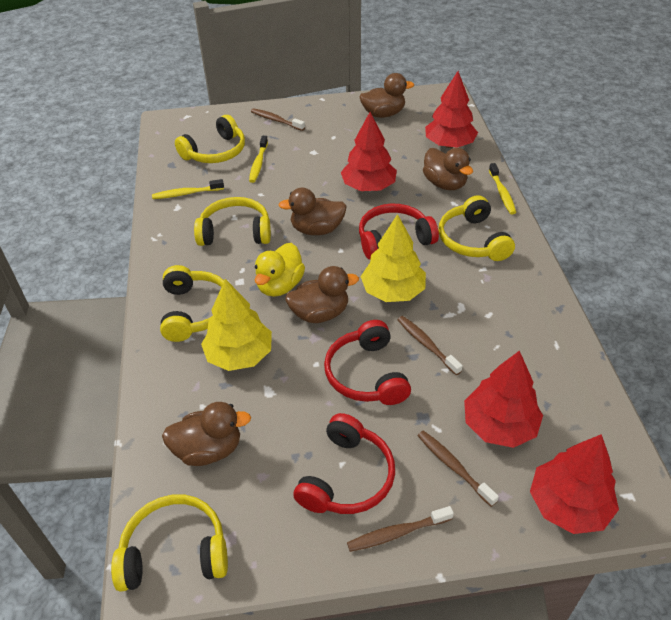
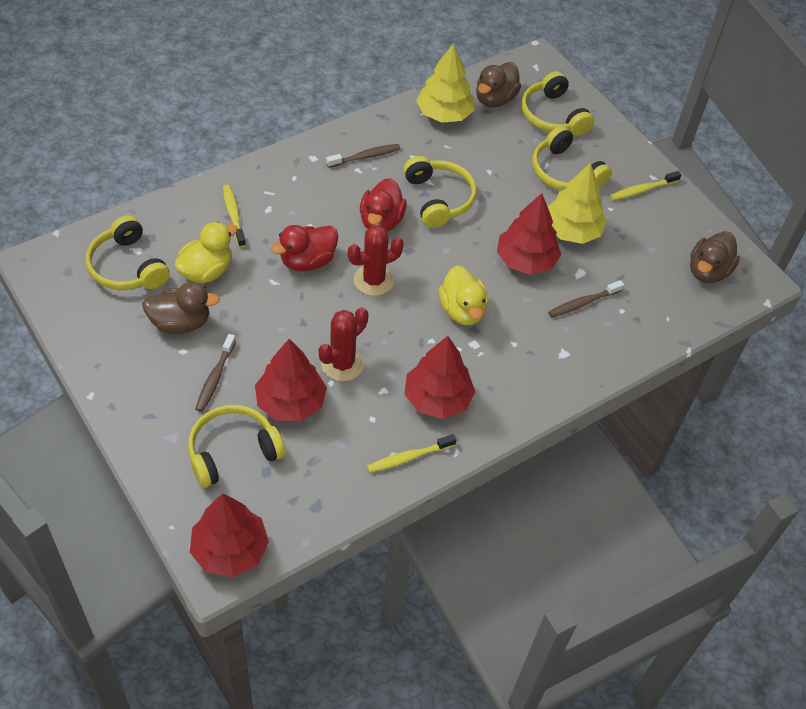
brown duck: 5 -> 3
brown toothbrush: 4 -> 3
red cactus: 0 -> 2
red duck: 0 -> 2
red headphones: 3 -> 0
yellow duck: 1 -> 2

